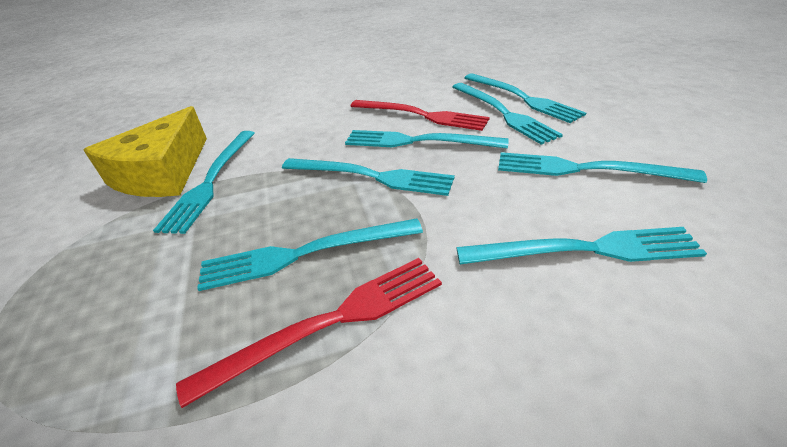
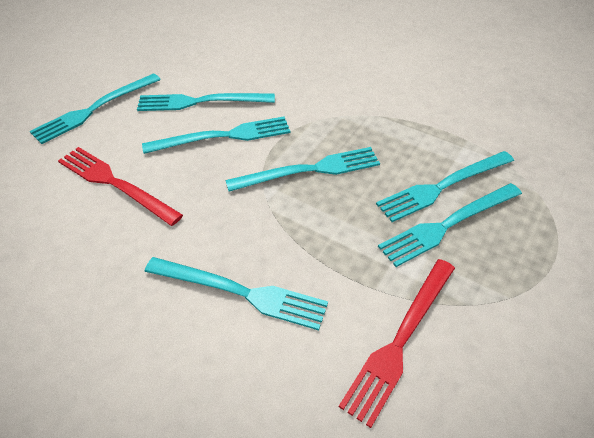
turquoise fork: 8 -> 7
yellow cheese: 1 -> 0

